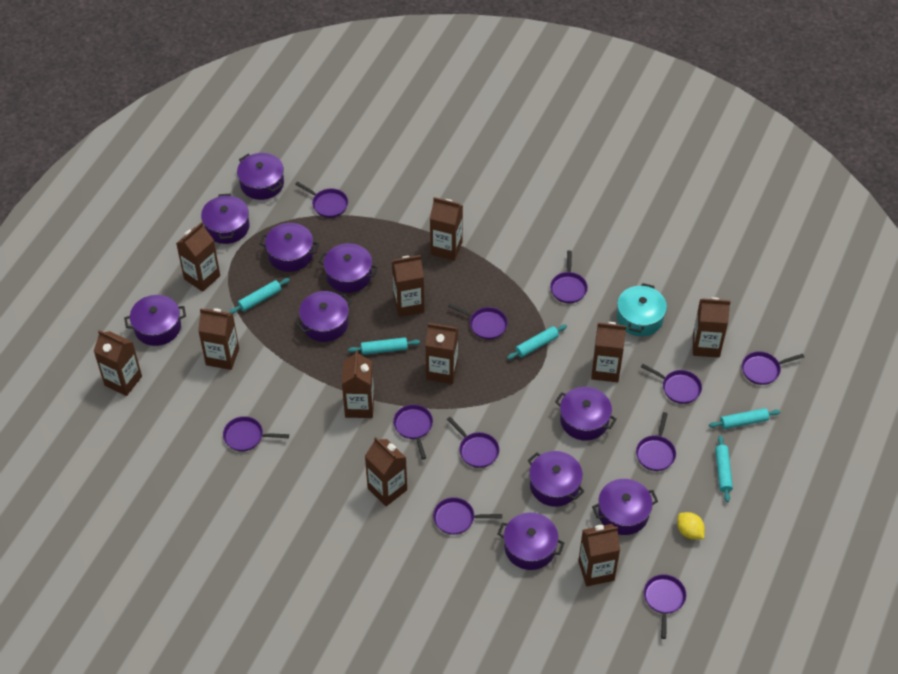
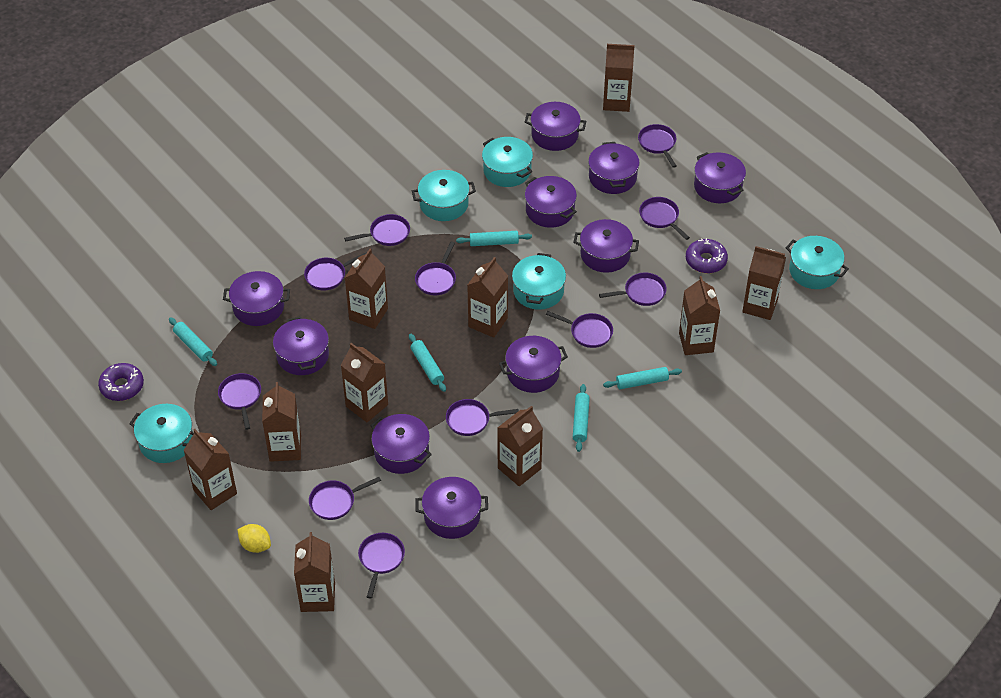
brown carton: 11 -> 10
purple donut: 0 -> 2
turquoise pot: 1 -> 5

